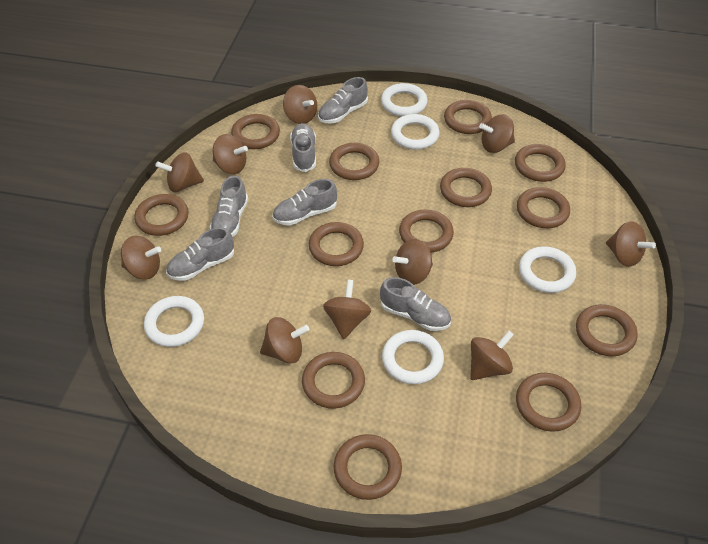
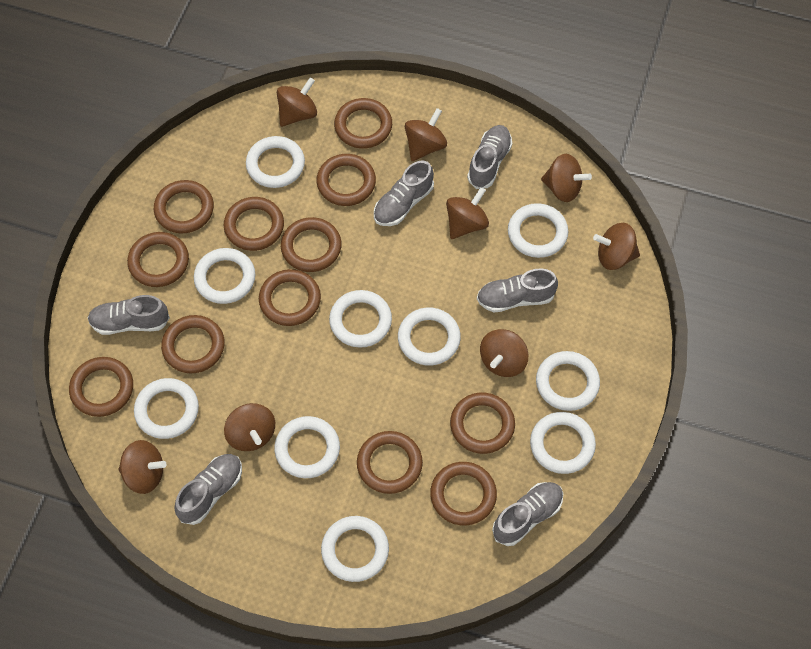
brown ring: 13 -> 12
brown spinning top: 10 -> 8
white ring: 5 -> 10

